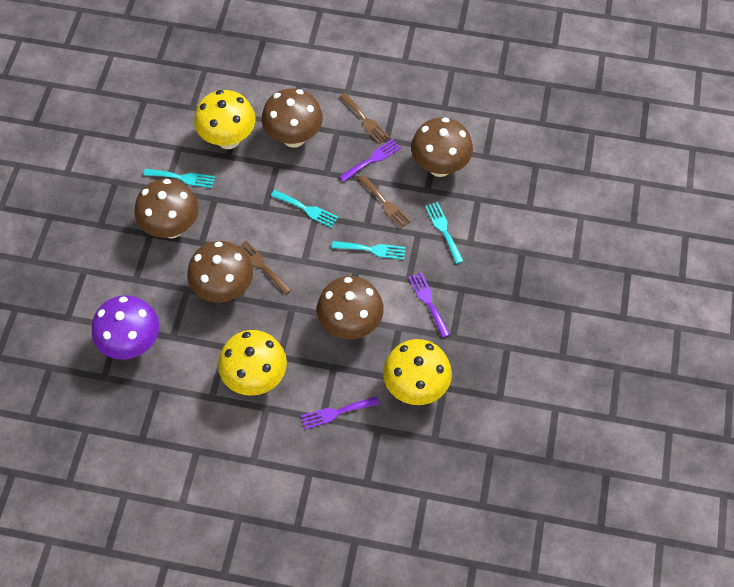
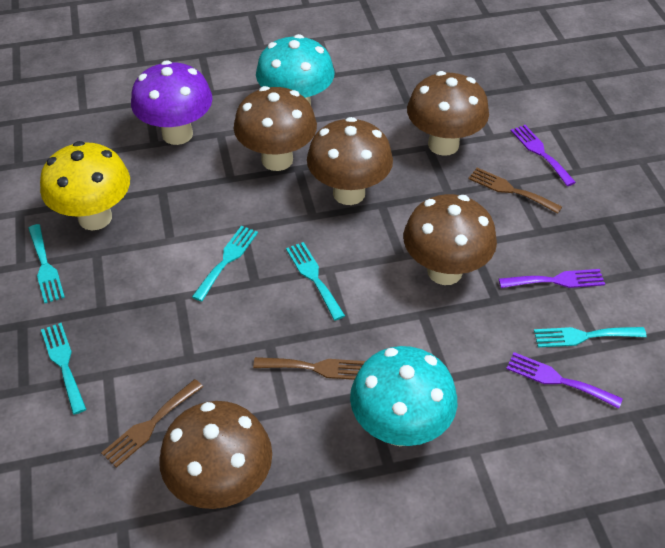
turquoise fork: 4 -> 5
turquoise mushroom: 0 -> 2
yellow mushroom: 3 -> 1

